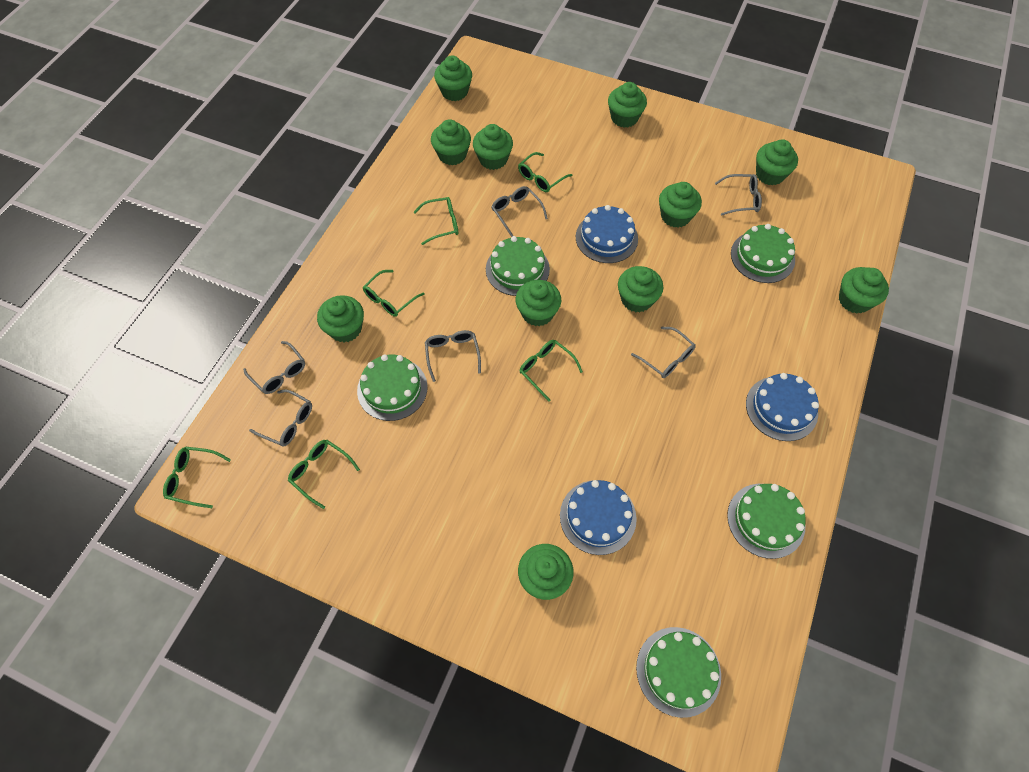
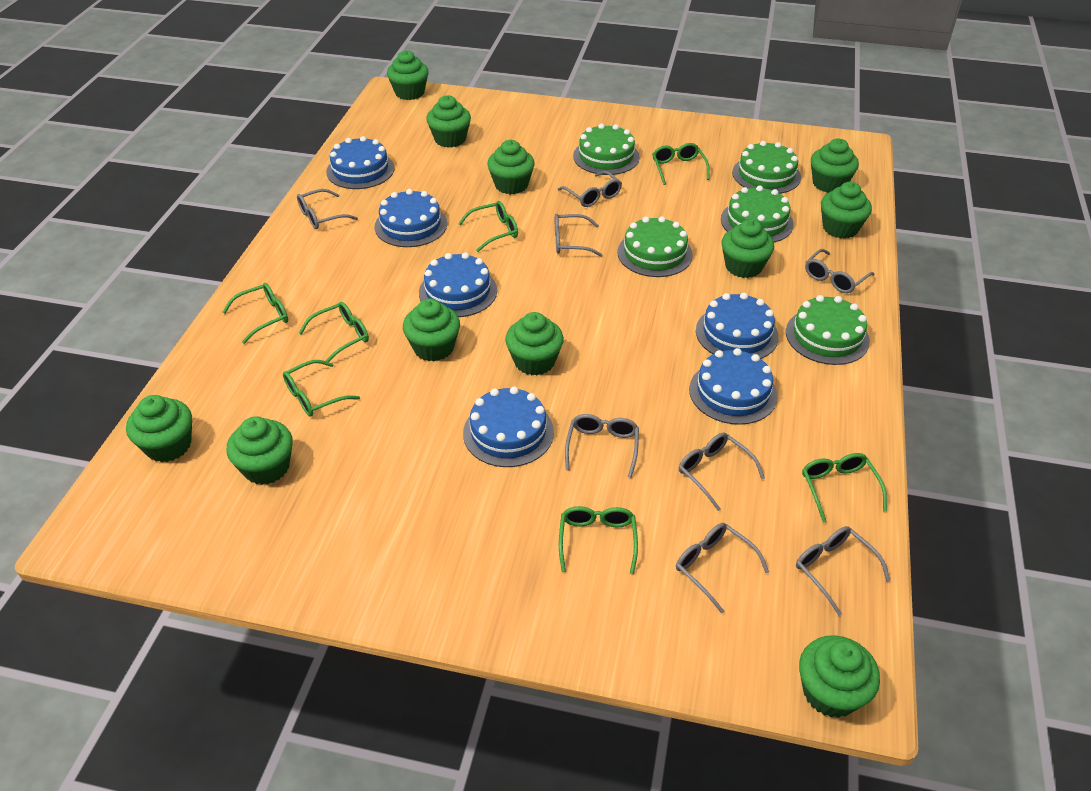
blue cake: 3 -> 6
green glasses: 6 -> 7
grey glasses: 6 -> 8

